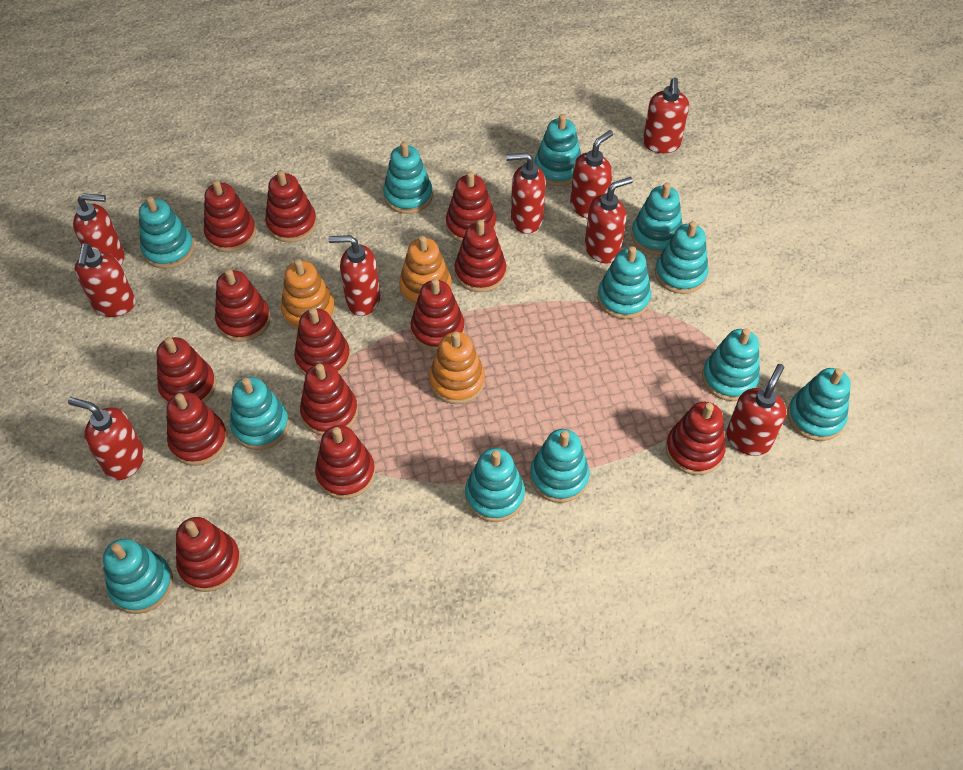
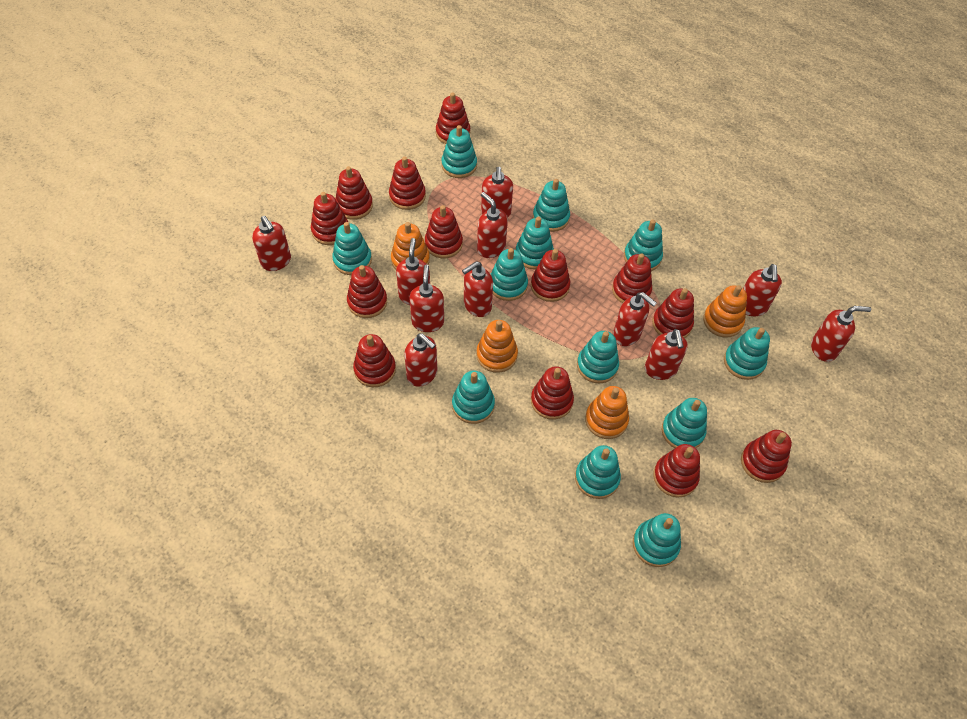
orange stacking toy: 3 -> 4
red soap dispenser: 9 -> 11

